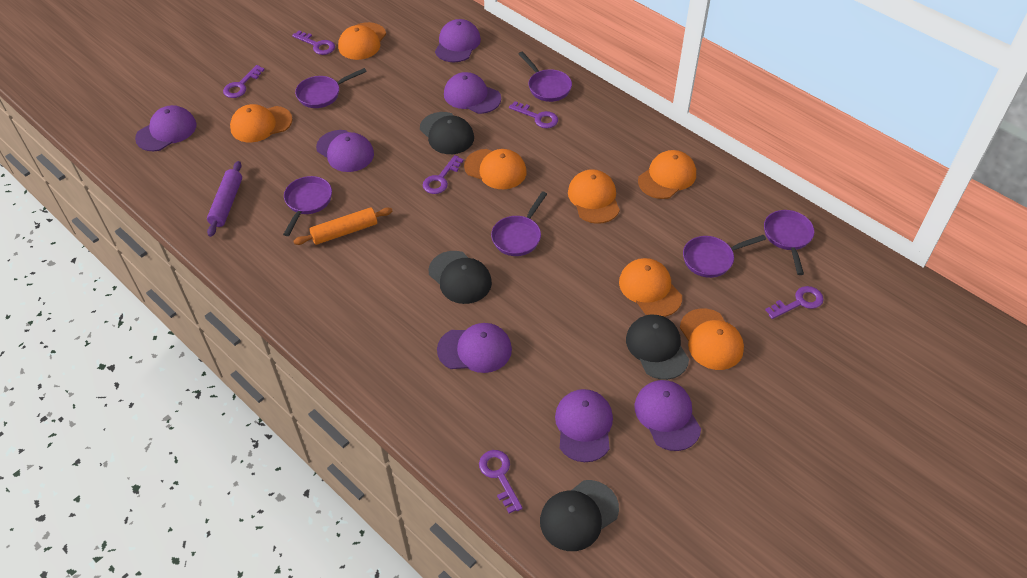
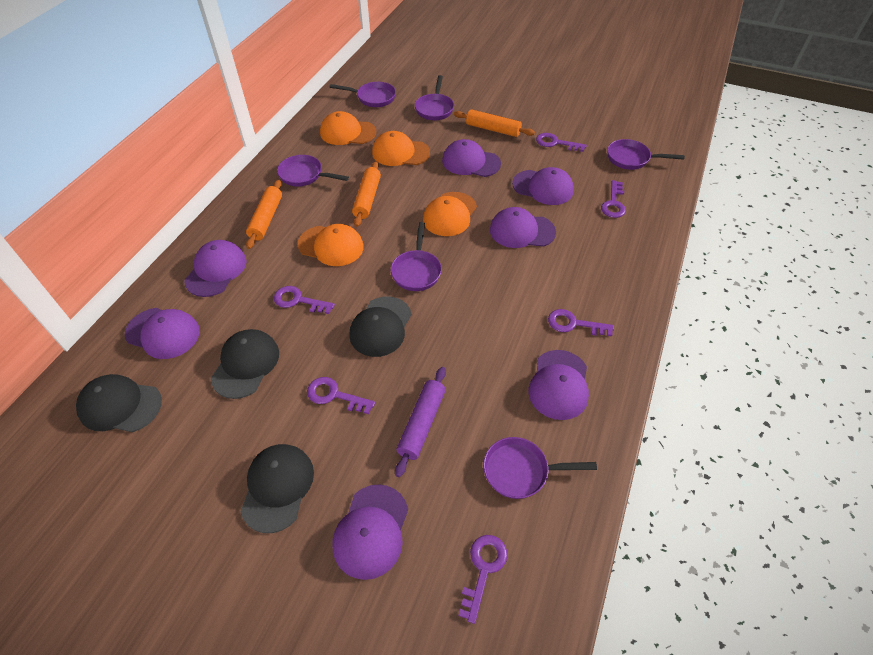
orange cap: 7 -> 4
orange rolling pin: 1 -> 3

